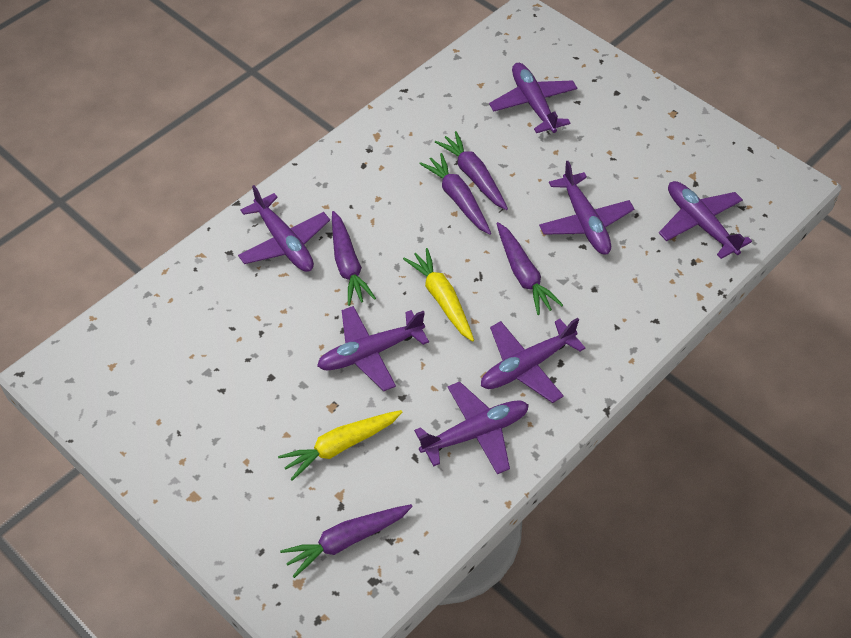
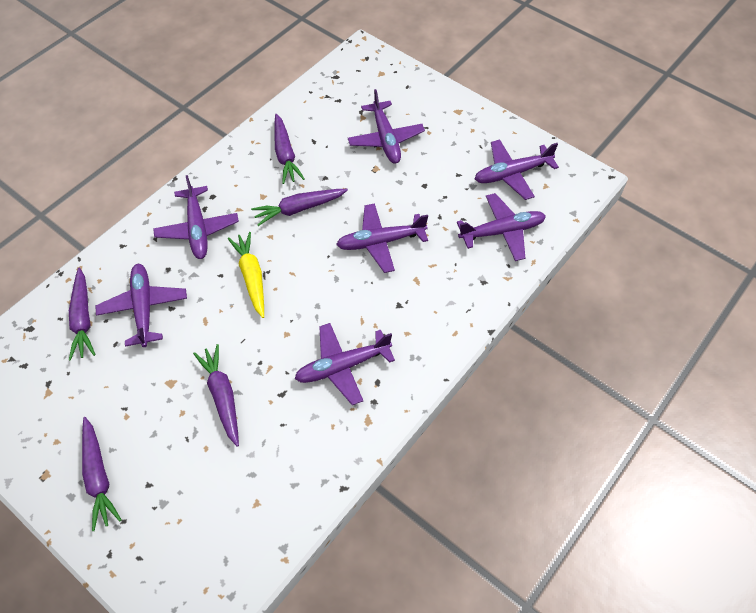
yellow carrot: 2 -> 1

